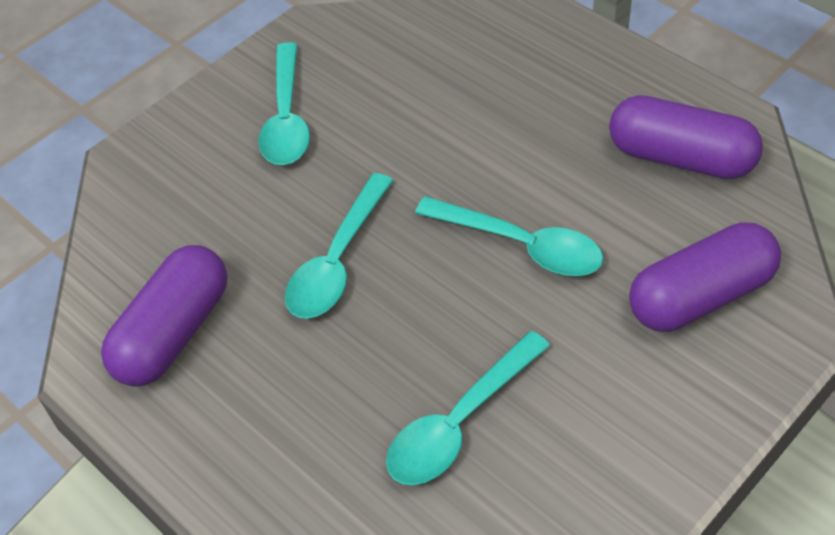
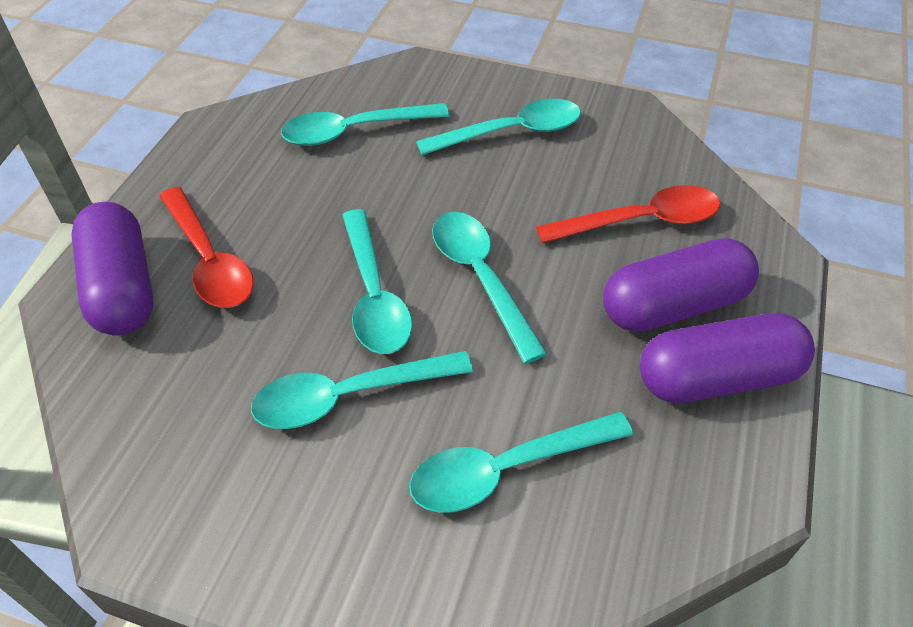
red spoon: 0 -> 2
turquoise spoon: 4 -> 6

